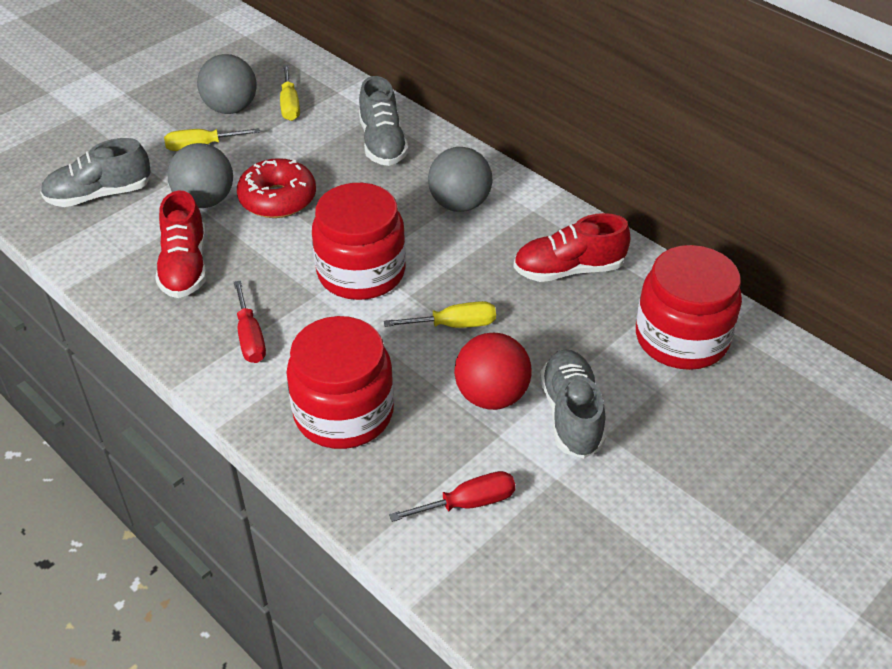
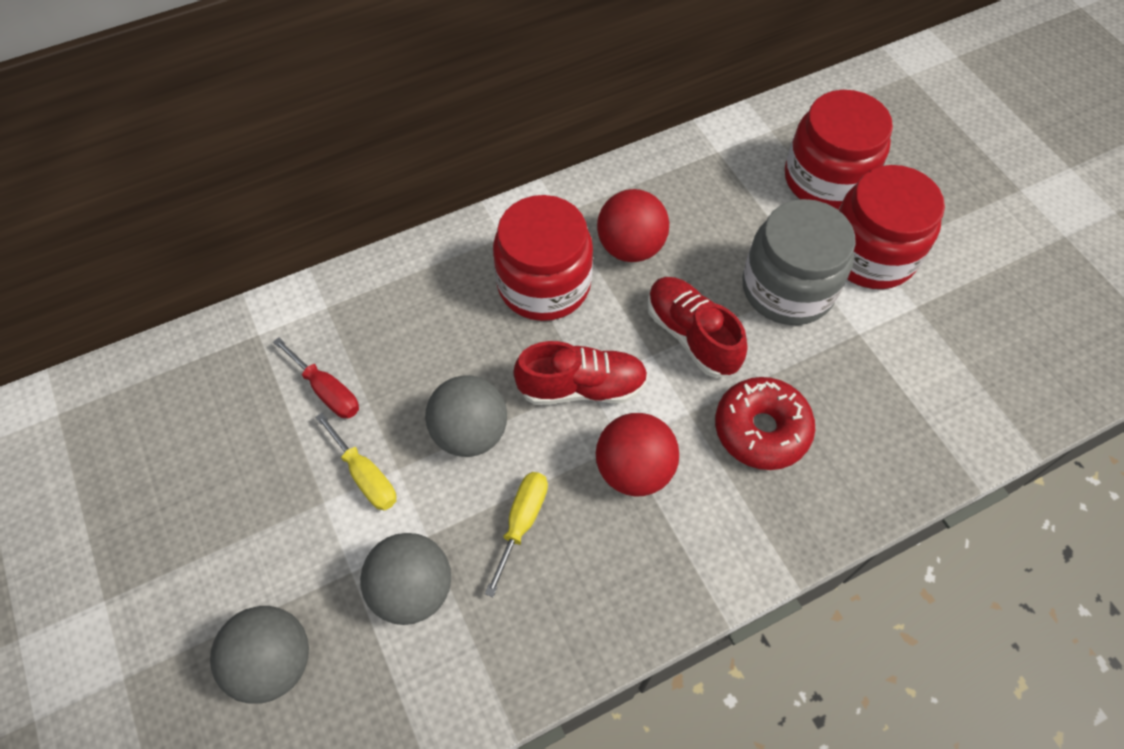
grey jar: 0 -> 1
grey shoe: 3 -> 0
red ball: 1 -> 2
red screwdriver: 2 -> 1
yellow screwdriver: 3 -> 2

